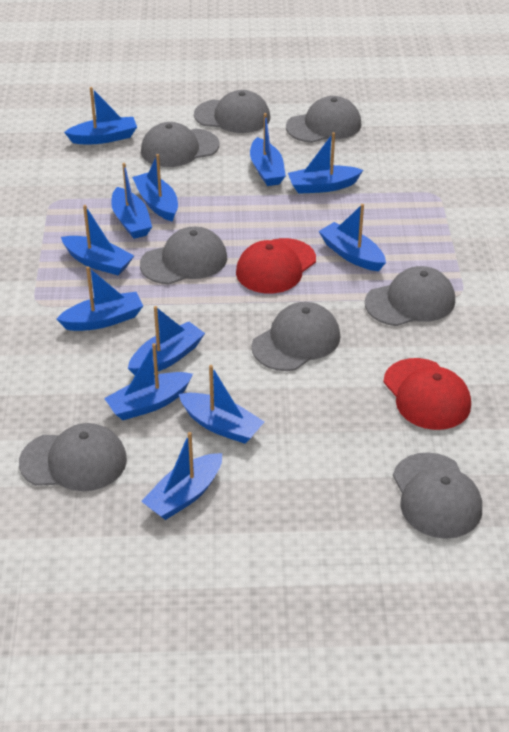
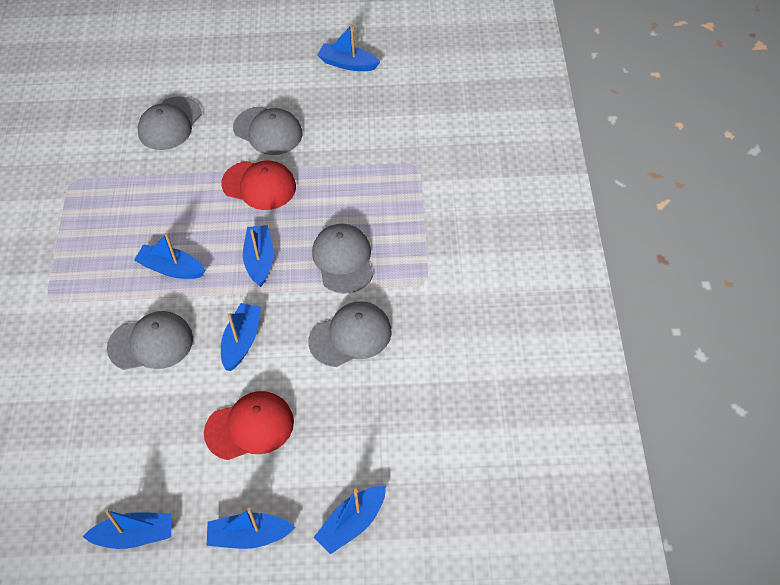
blue boat: 12 -> 7
grey cap: 8 -> 5

